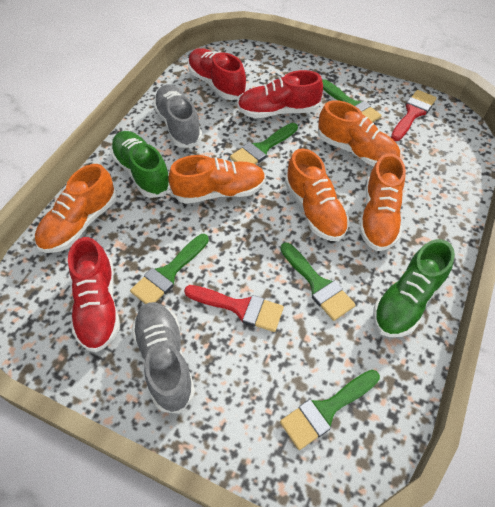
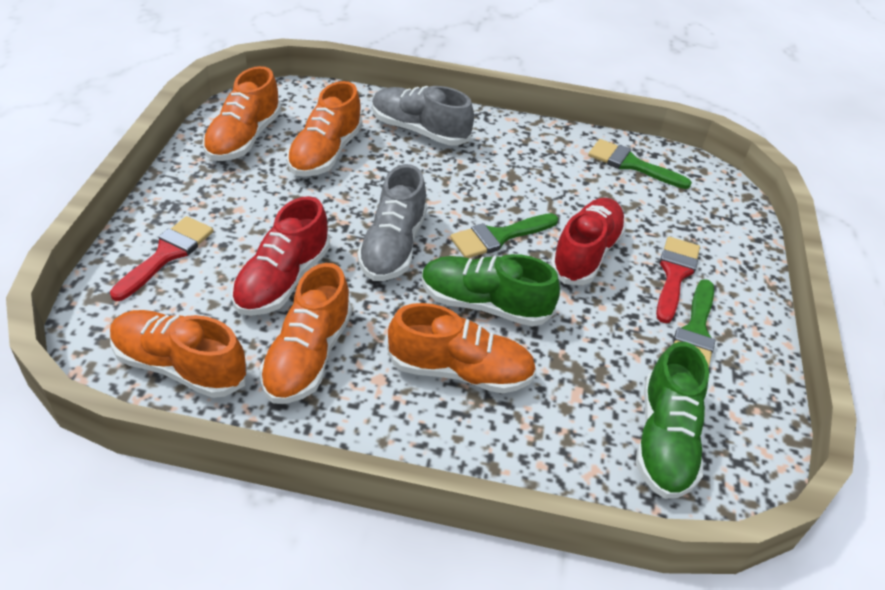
green brush: 5 -> 3
red shoe: 3 -> 2

